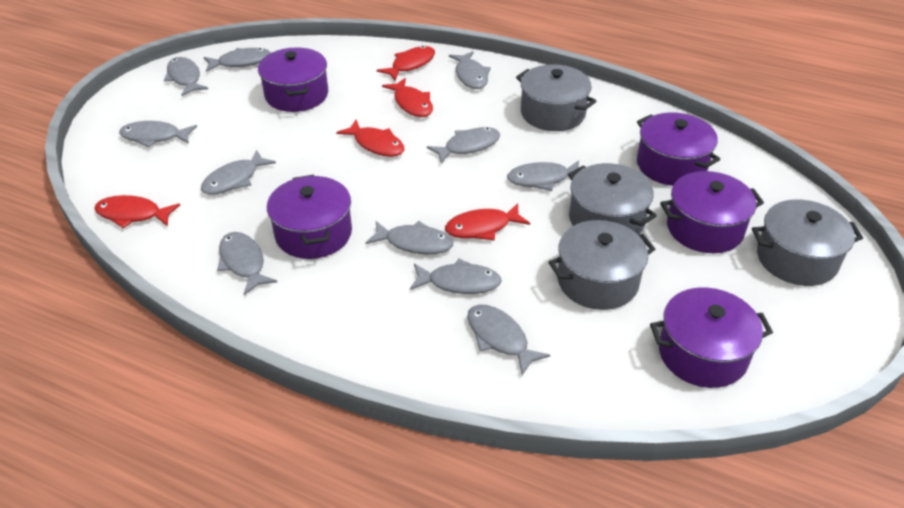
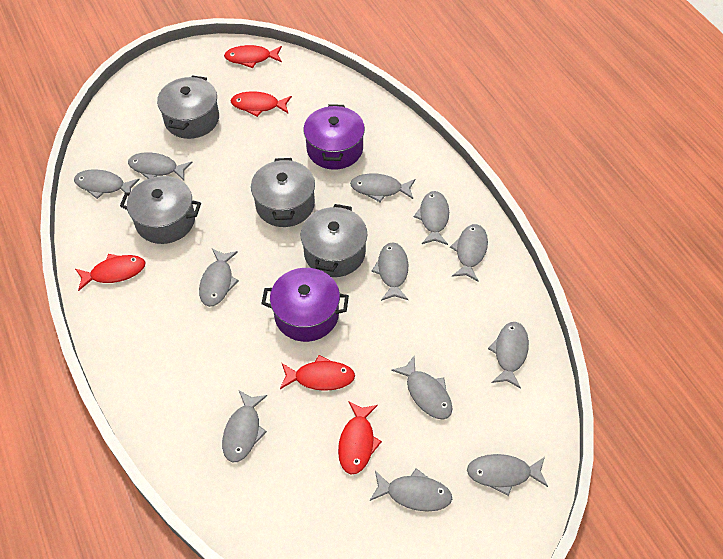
grey fish: 11 -> 12
purple pot: 5 -> 2

